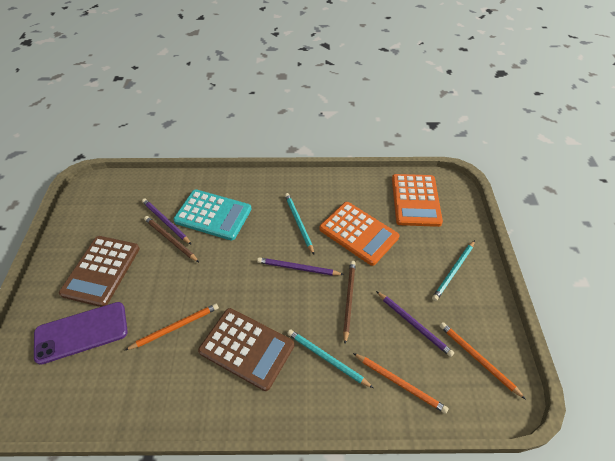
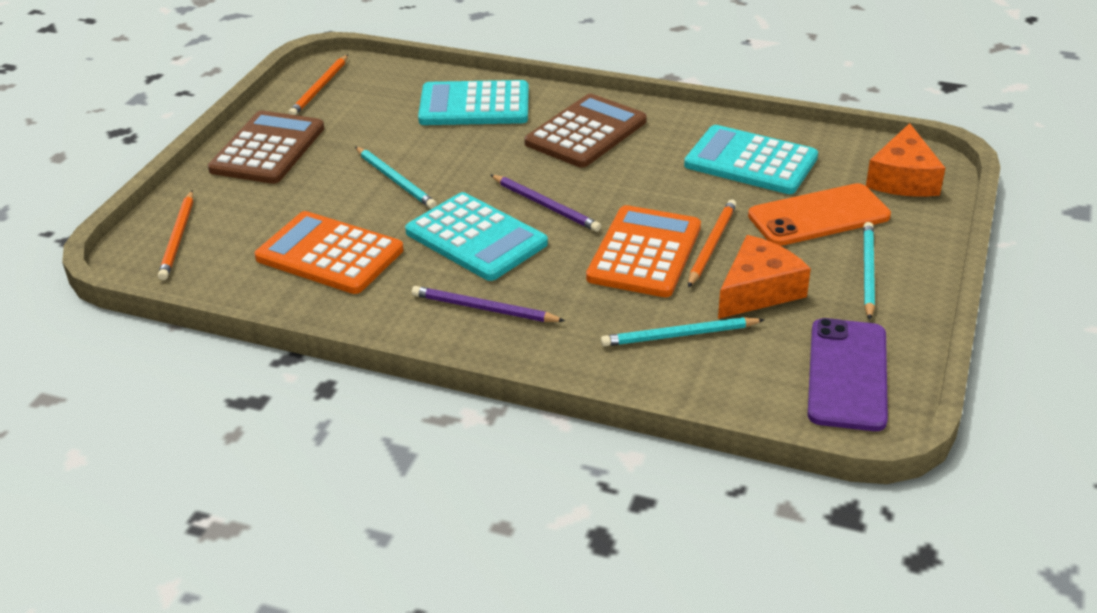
brown pencil: 2 -> 0
orange cheese: 0 -> 2
orange phone: 0 -> 1
purple pencil: 3 -> 2
turquoise calculator: 1 -> 3

